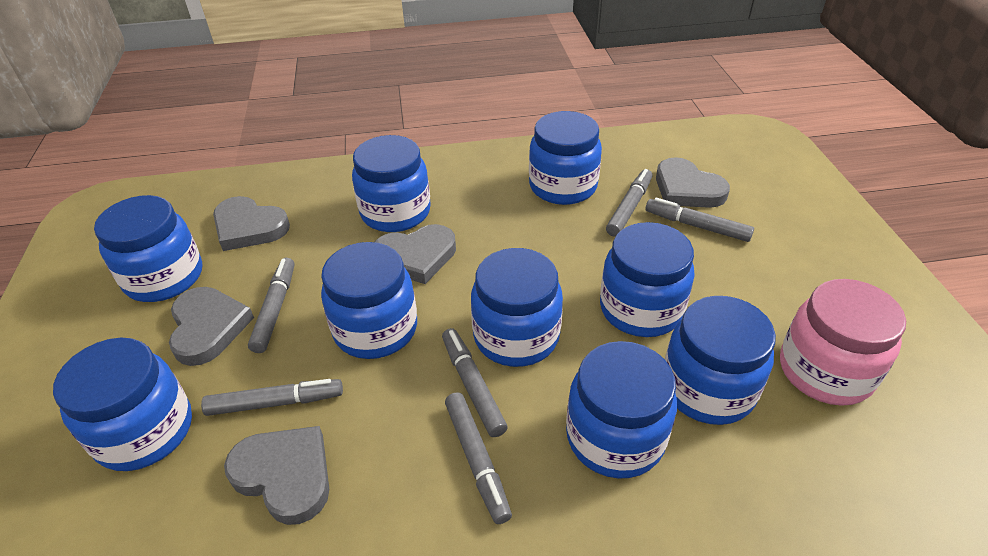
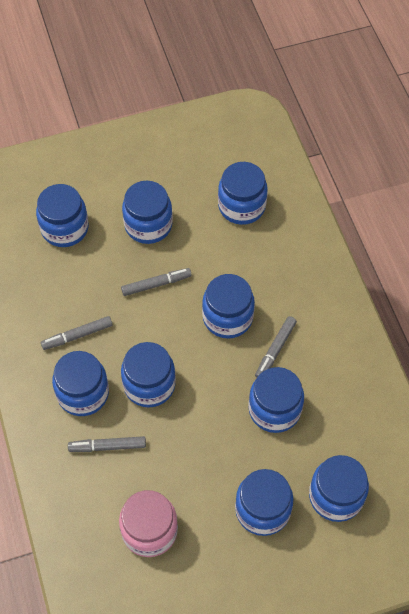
grey heart: 5 -> 0
grey marker: 6 -> 4

